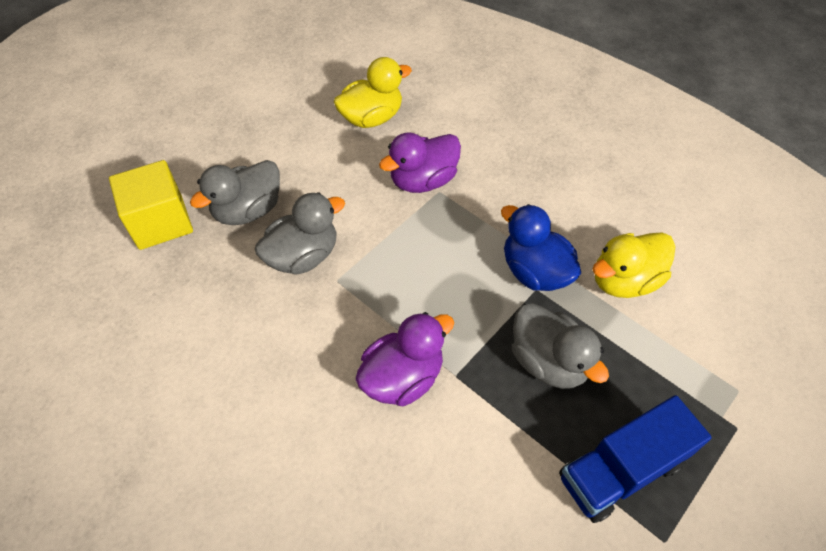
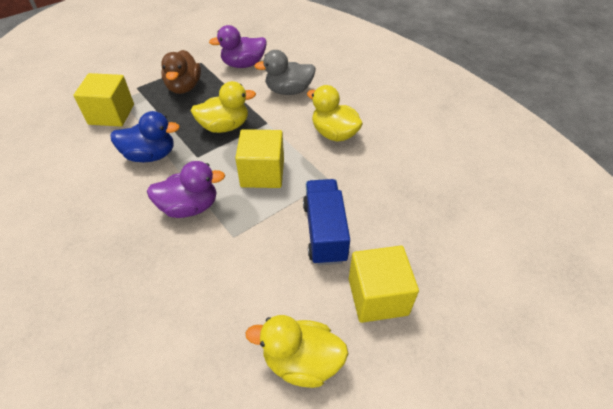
brown duck: 0 -> 1
grey duck: 3 -> 1
yellow cube: 1 -> 3
yellow duck: 2 -> 3

